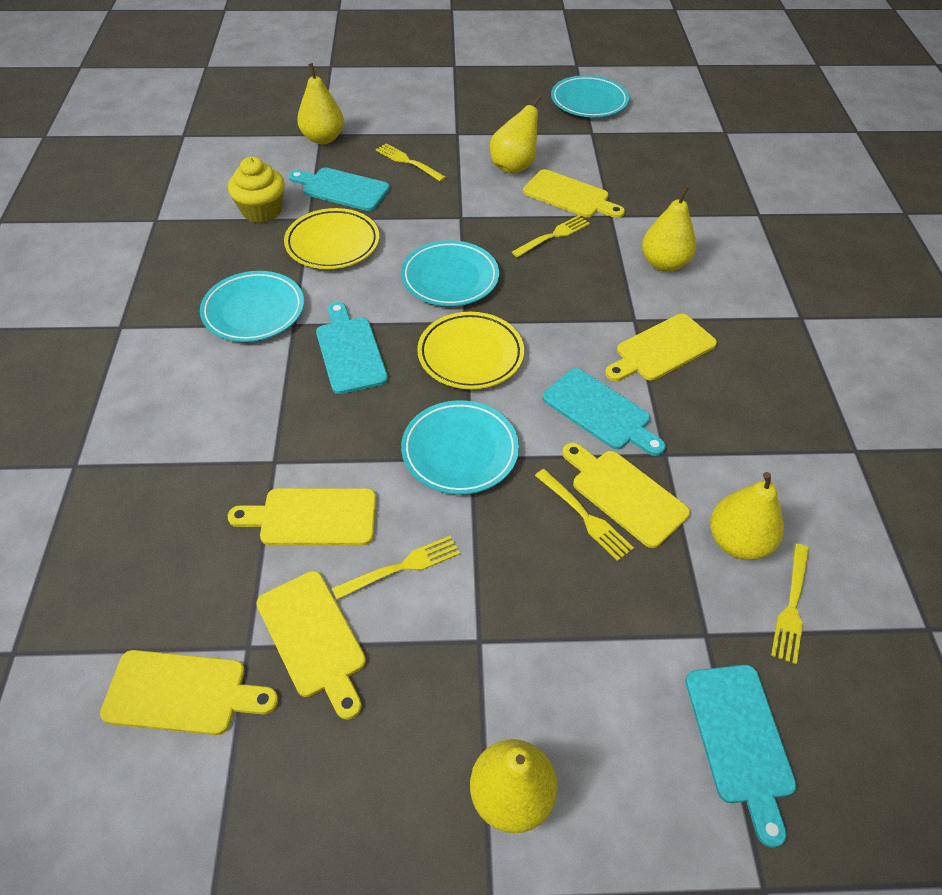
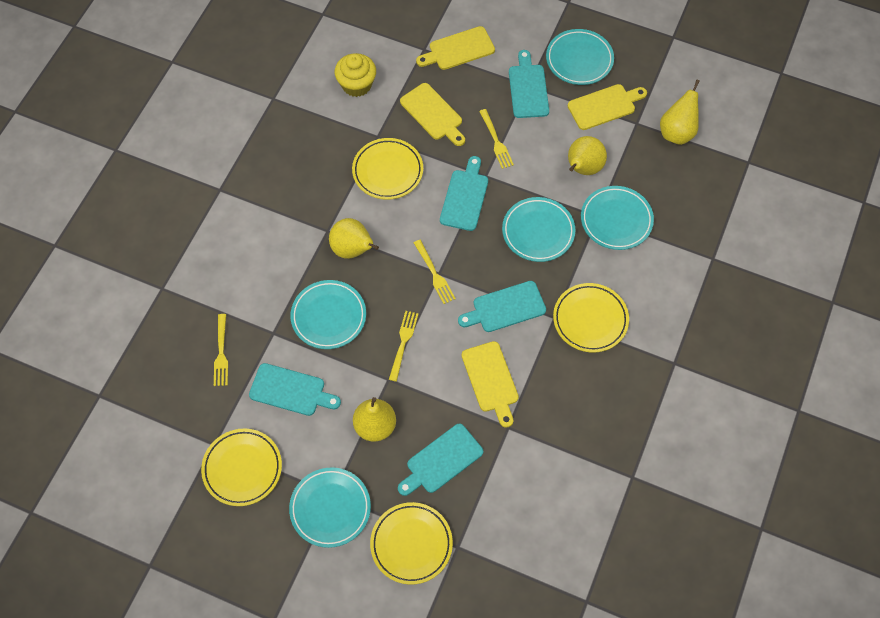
turquoise cutting board: 4 -> 5
turquoise plate: 4 -> 5
yellow cutting board: 6 -> 4
yellow fork: 5 -> 4
yellow pear: 5 -> 4
yellow plate: 2 -> 4

